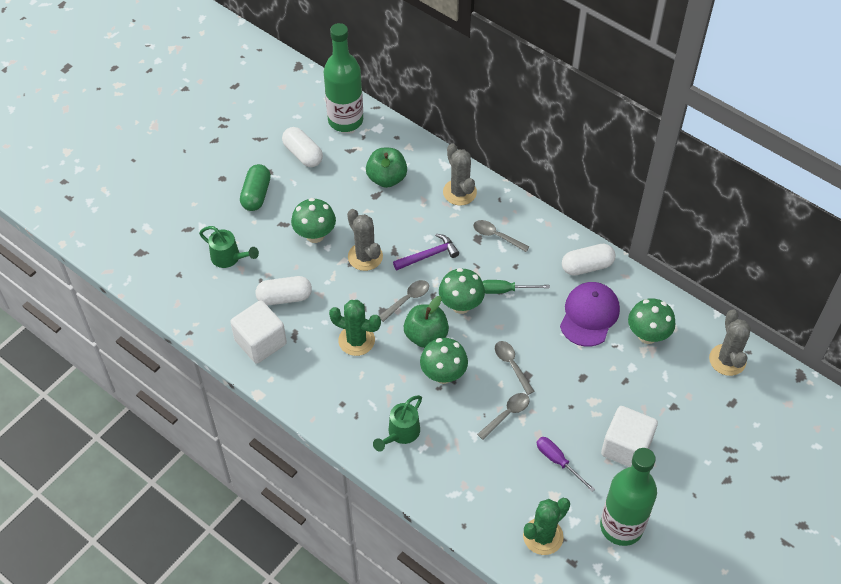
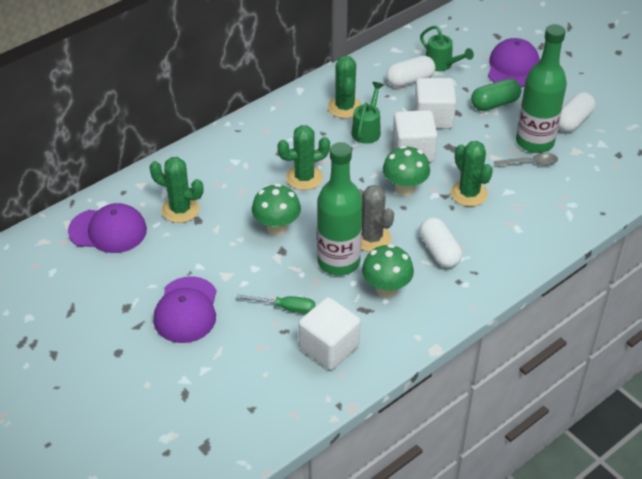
green apple: 2 -> 0
green cactus: 2 -> 4
green mushroom: 4 -> 3
grey cactus: 3 -> 1
grey spoon: 4 -> 1
purple cap: 1 -> 3
purple hammer: 1 -> 0
purple screwdriver: 1 -> 0
white cube: 2 -> 3

